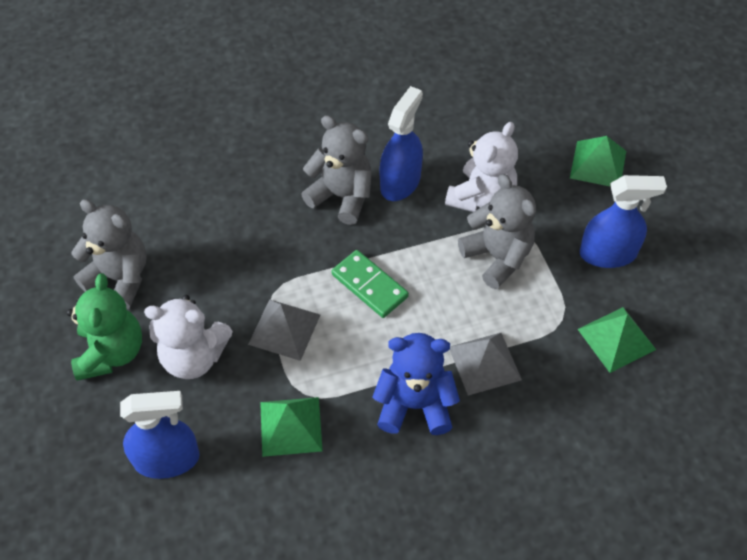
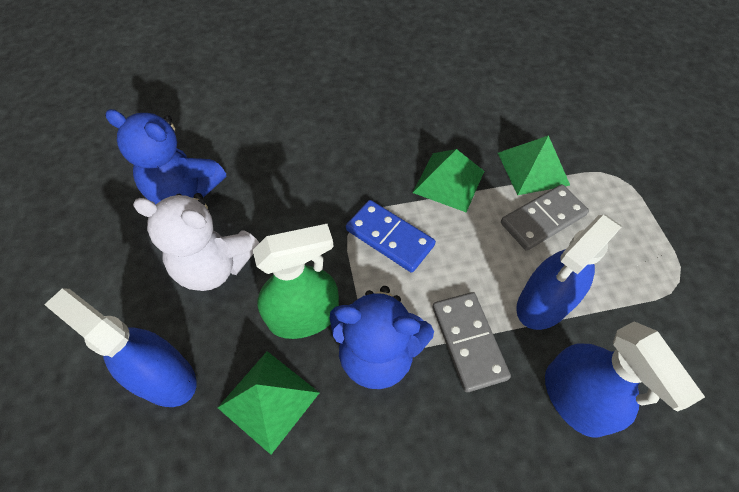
blue domino: 0 -> 1
blue teddy bear: 1 -> 2
green domino: 1 -> 0
green spray bottle: 0 -> 1
green teddy bear: 1 -> 0
grey domino: 0 -> 2
grey pyramid: 2 -> 0
grey teddy bear: 3 -> 0
white teddy bear: 2 -> 1

